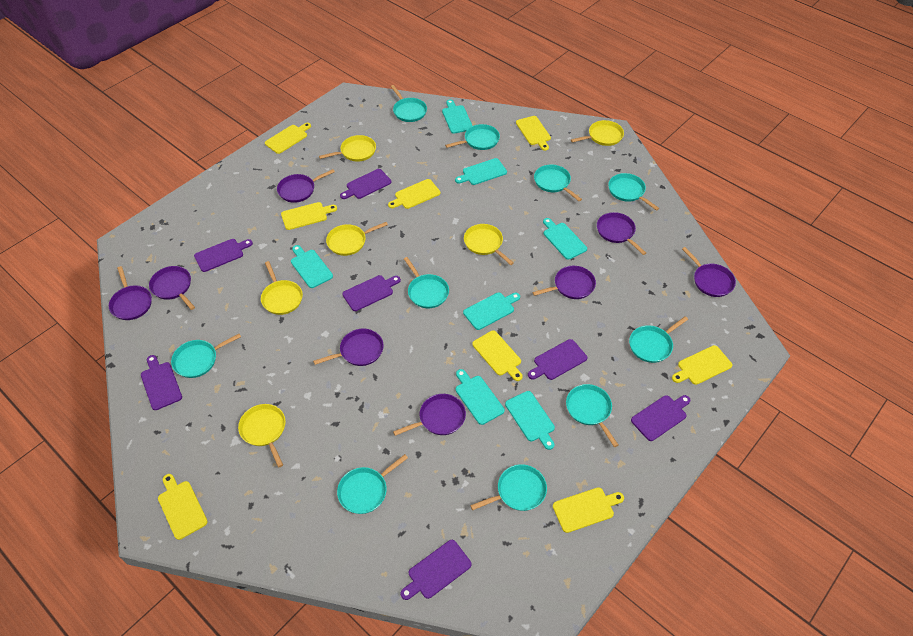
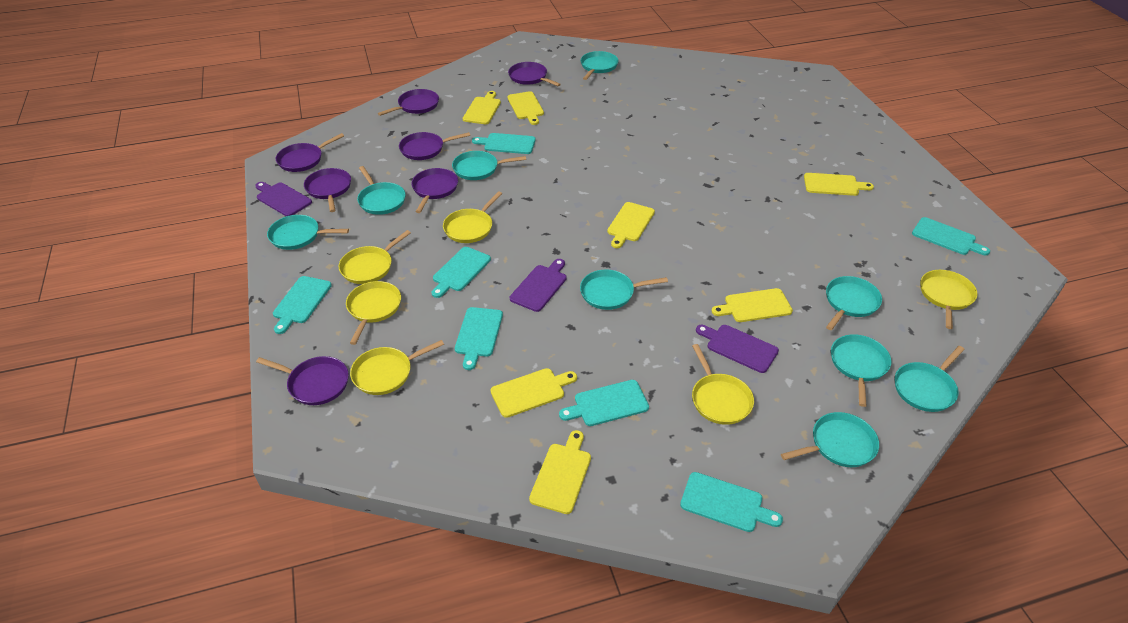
purple cutting board: 7 -> 3
purple pan: 8 -> 7
turquoise pan: 10 -> 9
yellow cutting board: 8 -> 7

